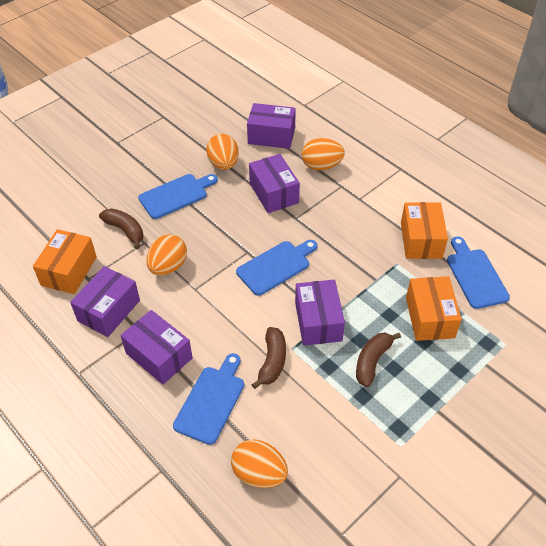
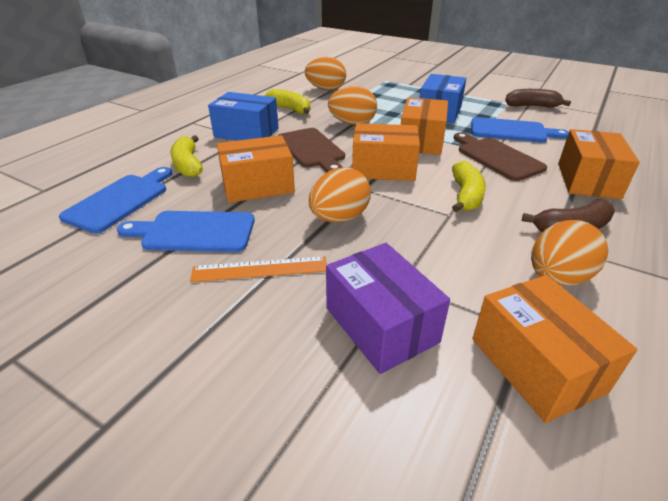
blue box: 0 -> 2
blue cutting board: 4 -> 3
brown banana: 3 -> 2
brown cutting board: 0 -> 2
orange box: 3 -> 5
orange ruler: 0 -> 1
purple box: 5 -> 1
yellow banana: 0 -> 3

